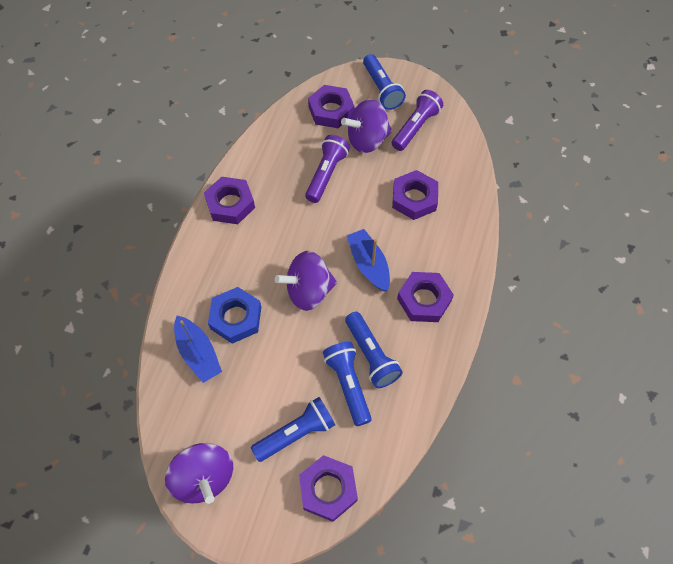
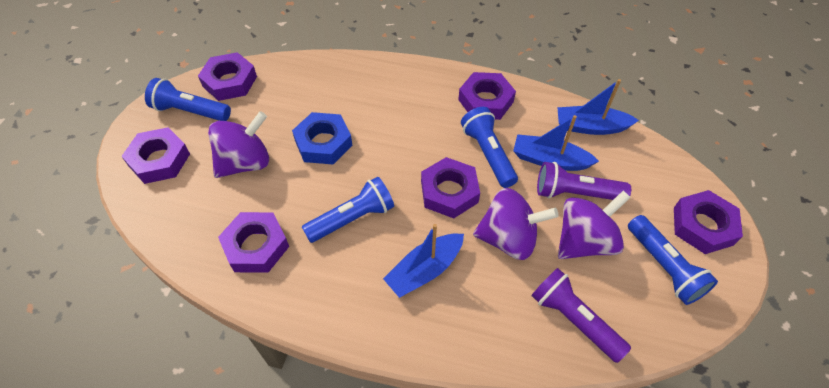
blue boat: 2 -> 3
purple nut: 5 -> 6

